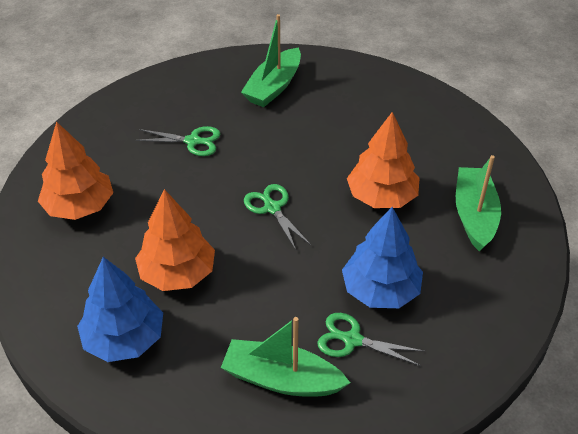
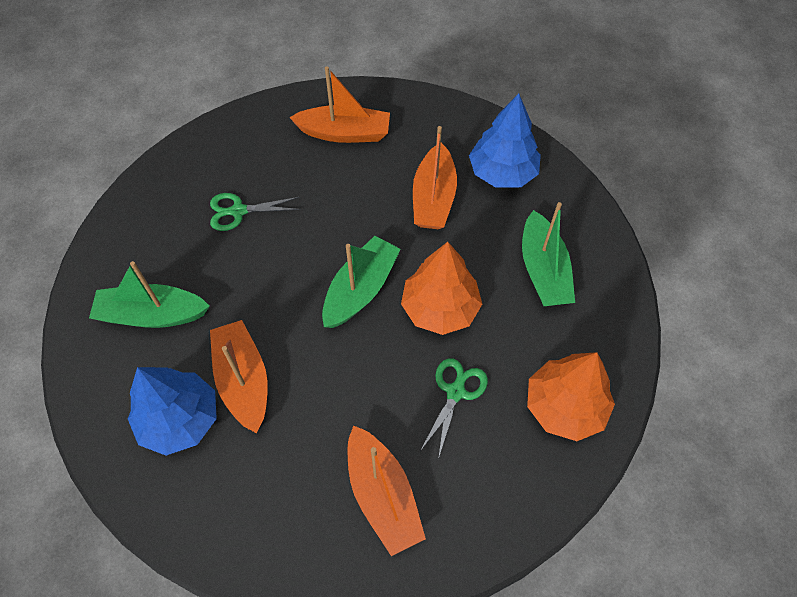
green scissors: 3 -> 2
orange boat: 0 -> 4
orange tree: 3 -> 2

